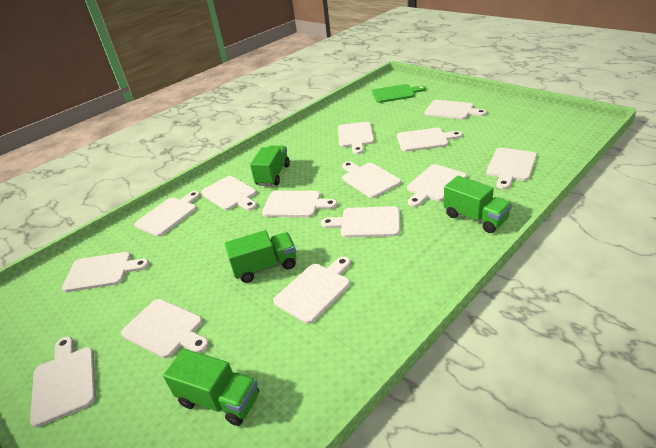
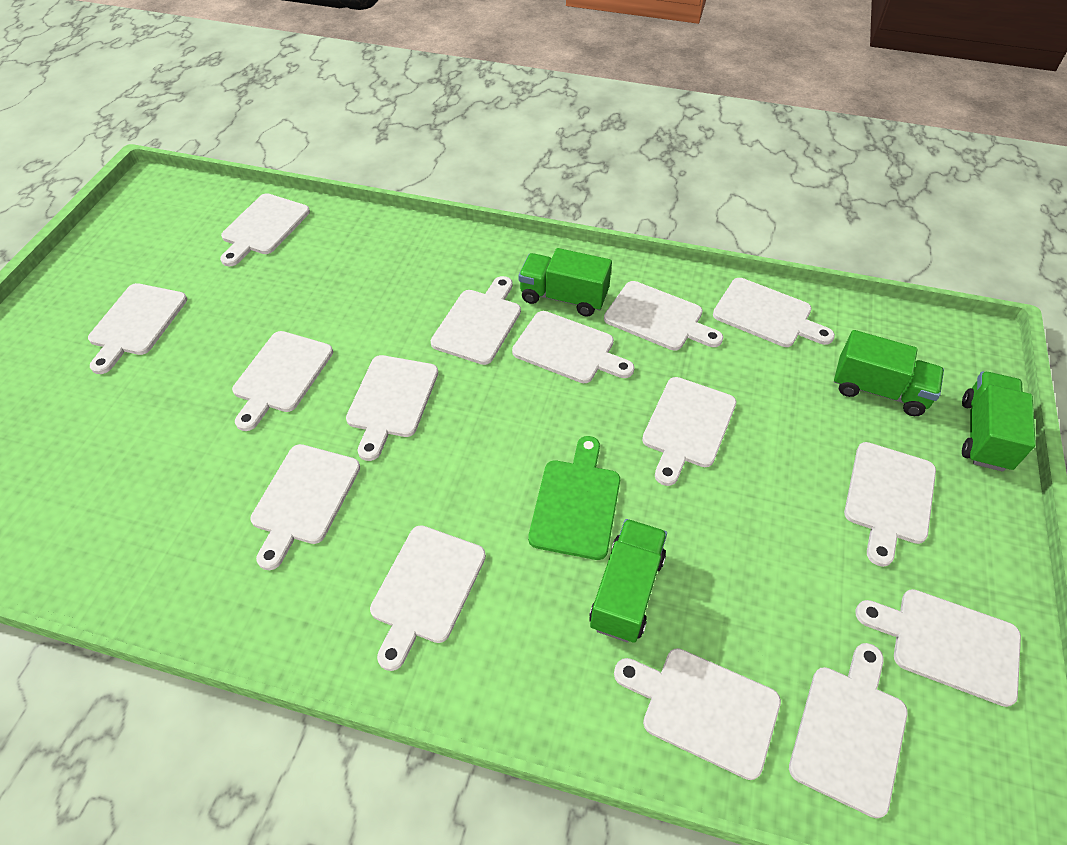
white cutting board: 14 -> 15

